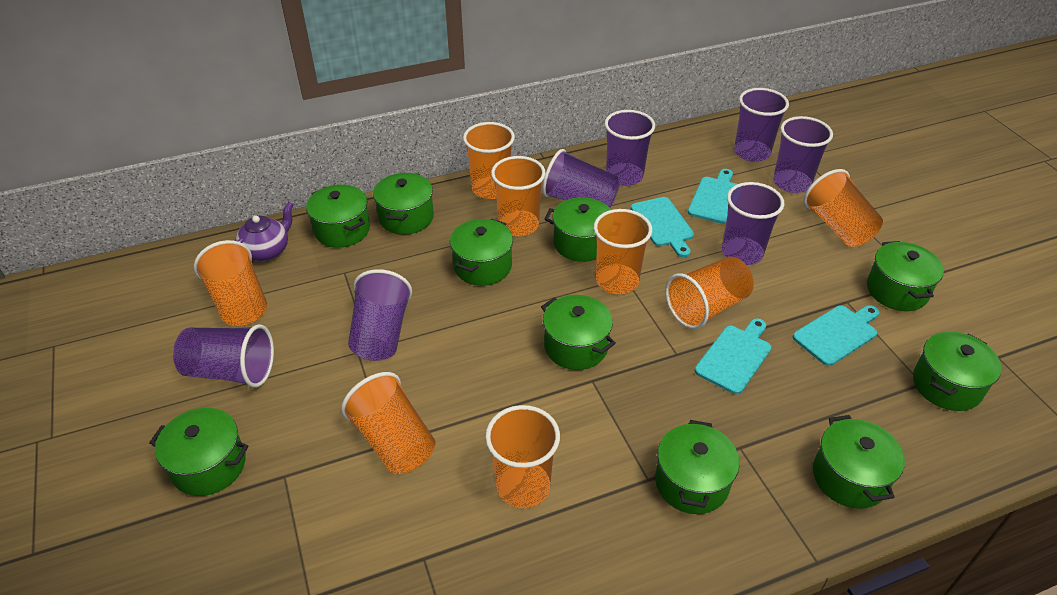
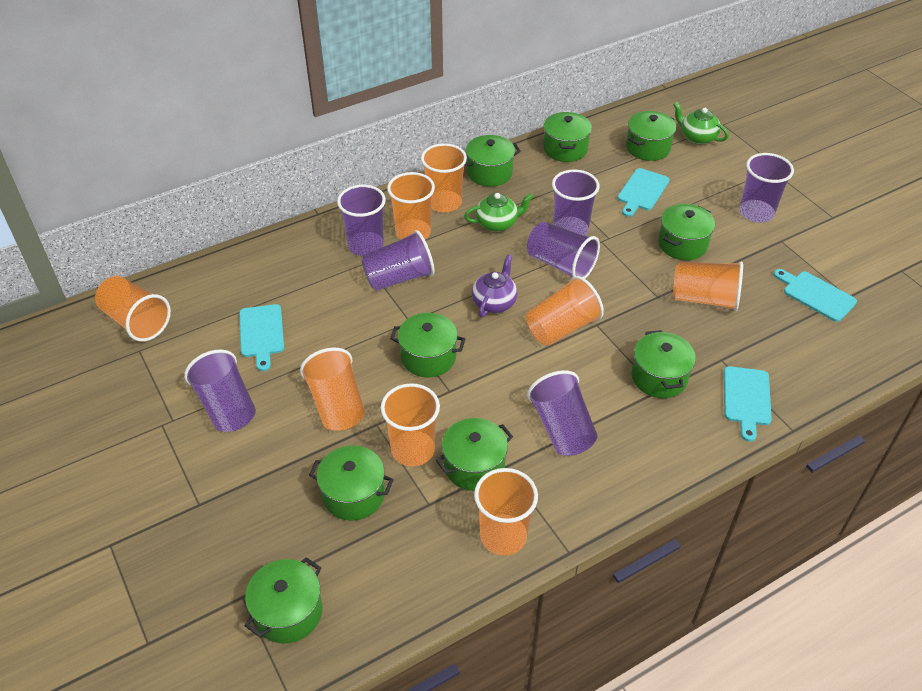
green pot: 10 -> 9
green teapot: 0 -> 2

